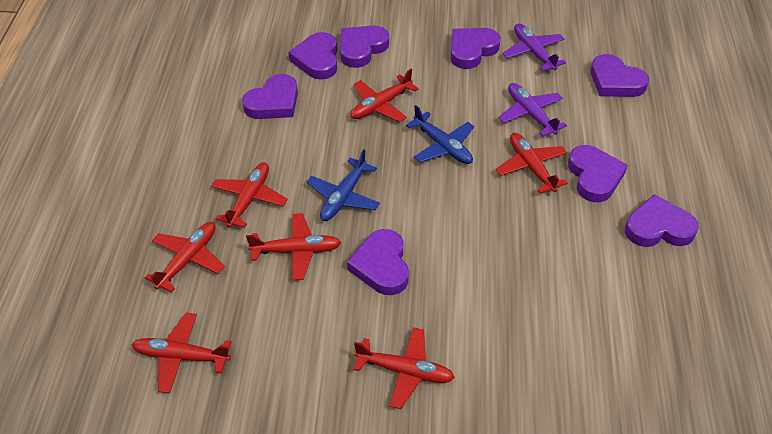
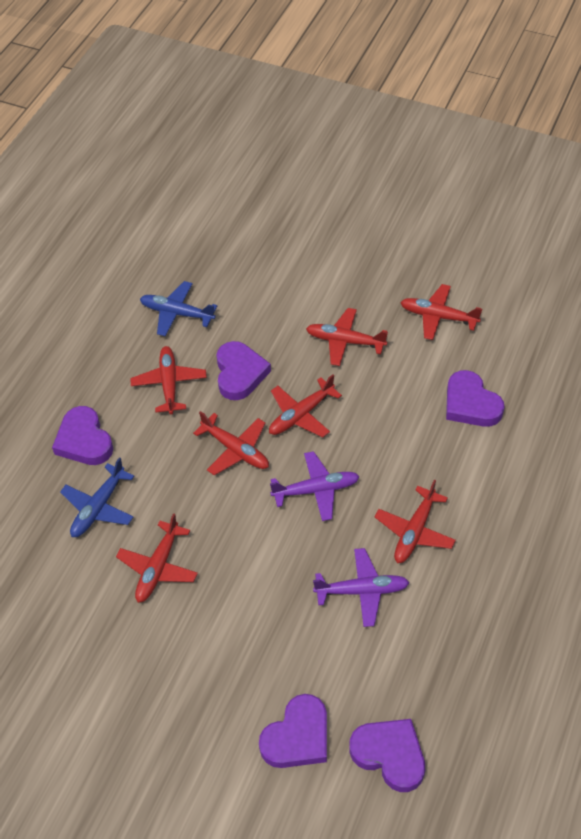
purple heart: 8 -> 5

